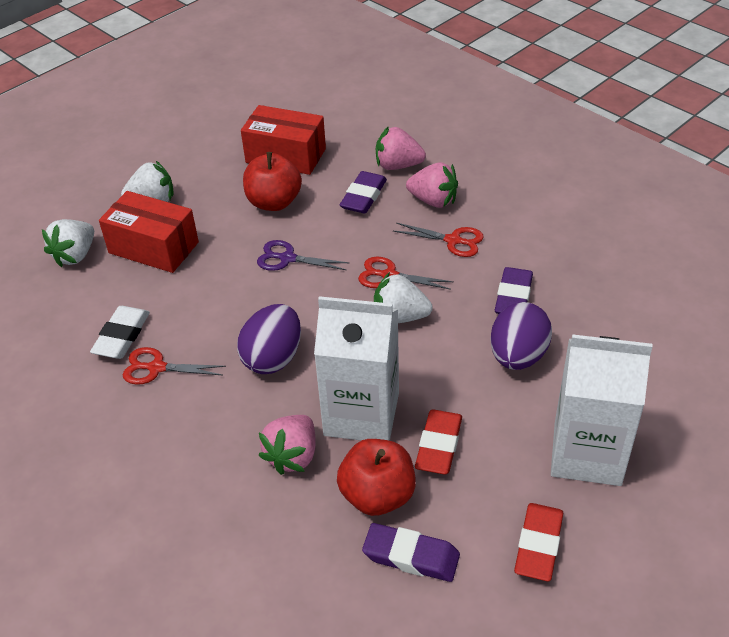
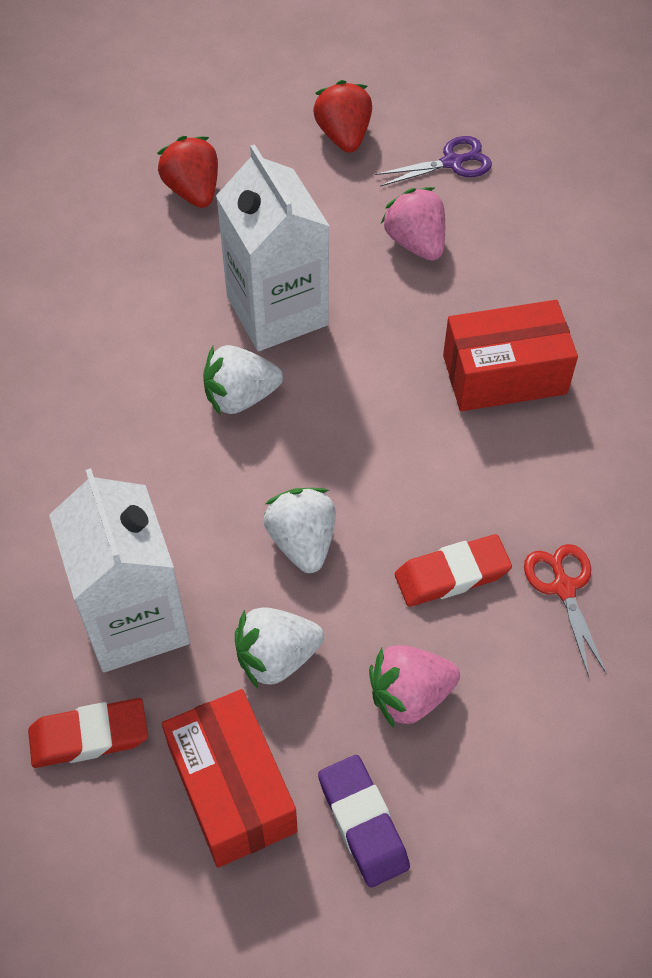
pink strawberry: 3 -> 2
purple egg: 2 -> 0
purple eraser: 3 -> 1
red apple: 2 -> 0
red scissors: 3 -> 1
red strawberry: 0 -> 2
white eraser: 1 -> 0

